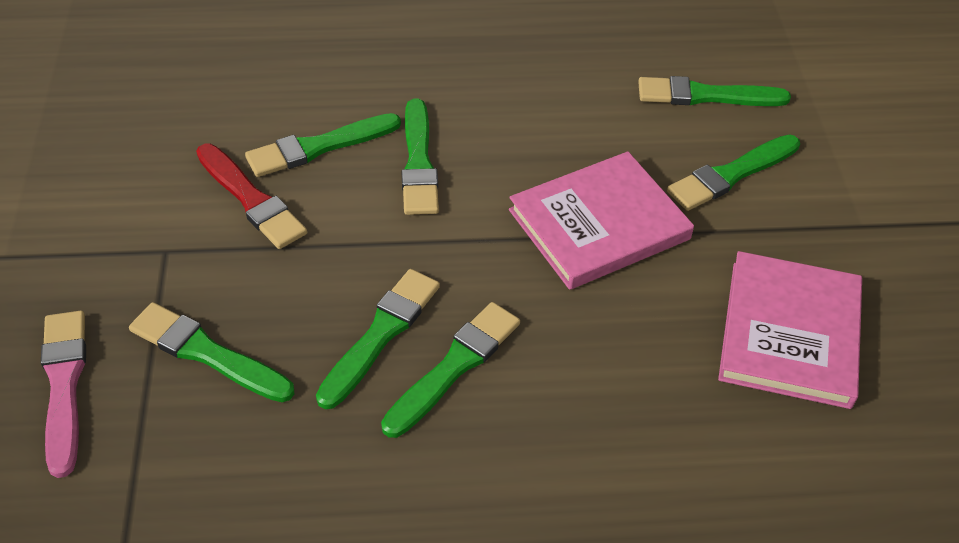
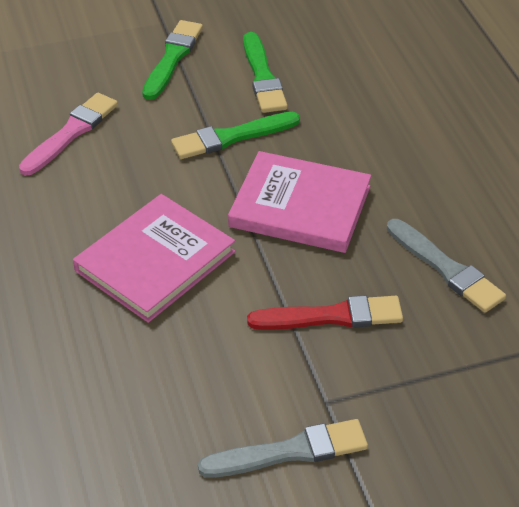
green brush: 7 -> 3
grey brush: 0 -> 2

